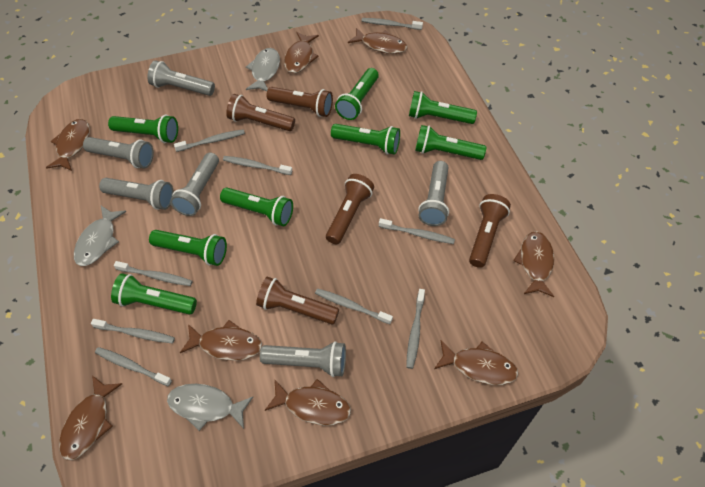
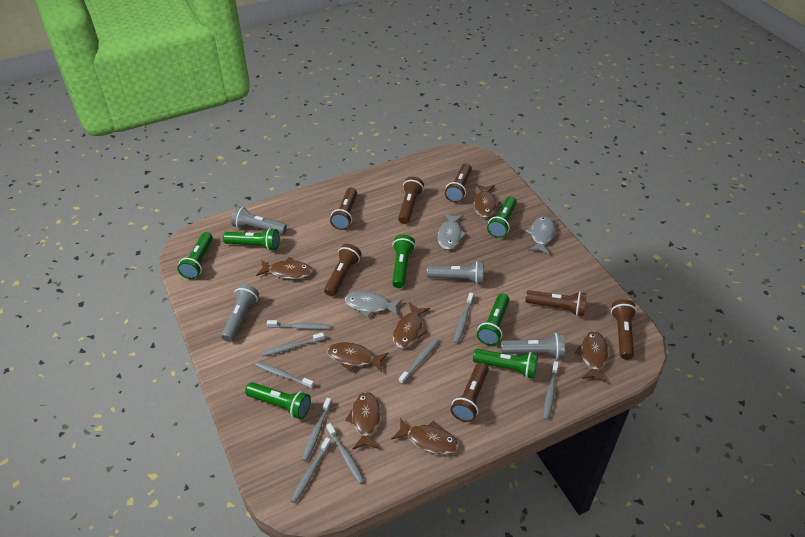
brown fish: 8 -> 7
brown flashlight: 5 -> 7
green flashlight: 8 -> 7
grey flashlight: 6 -> 4

